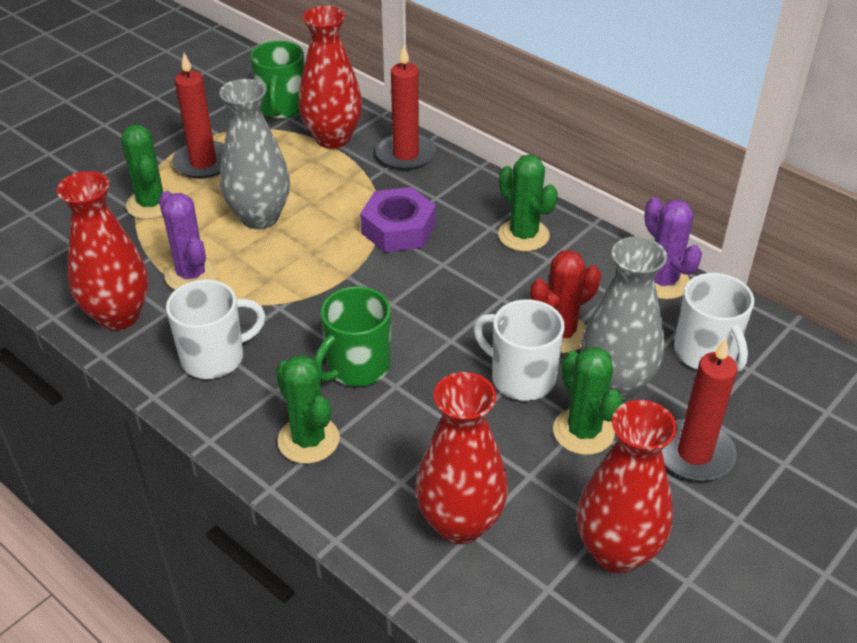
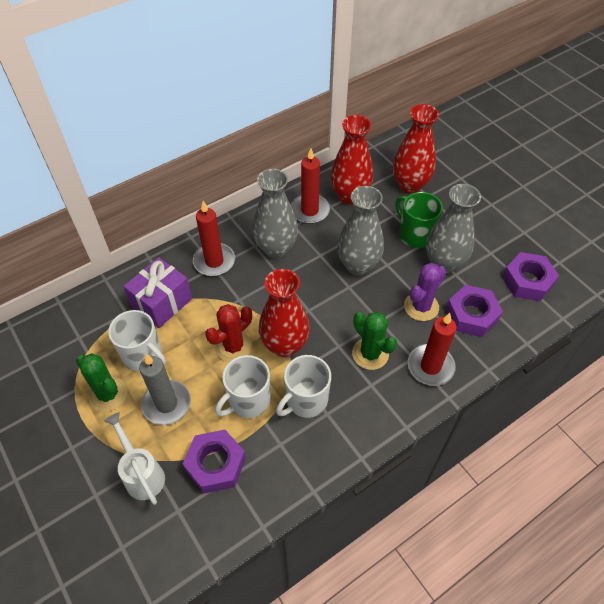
green cactus: 4 -> 2
green mug: 2 -> 1
grey candle: 0 -> 1
grey vase: 2 -> 3
purple cactus: 2 -> 1
purple gift: 0 -> 1
purple nut: 1 -> 3
red vase: 4 -> 3
white watering can: 0 -> 1

